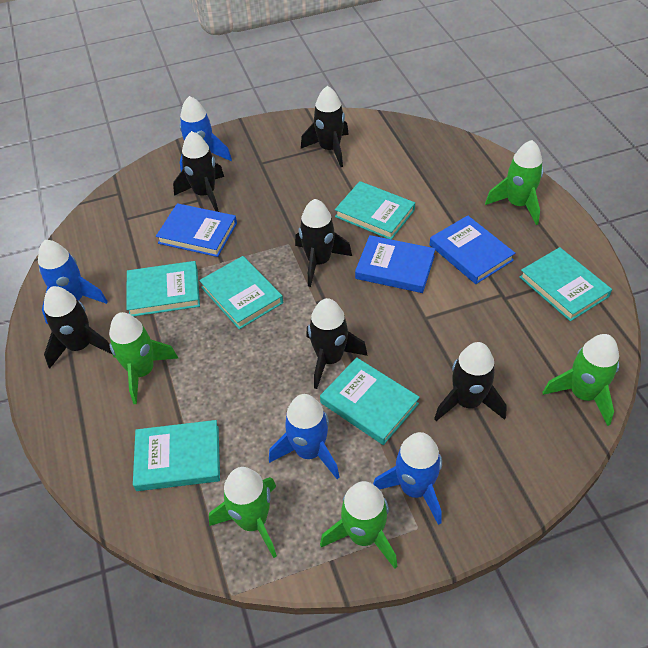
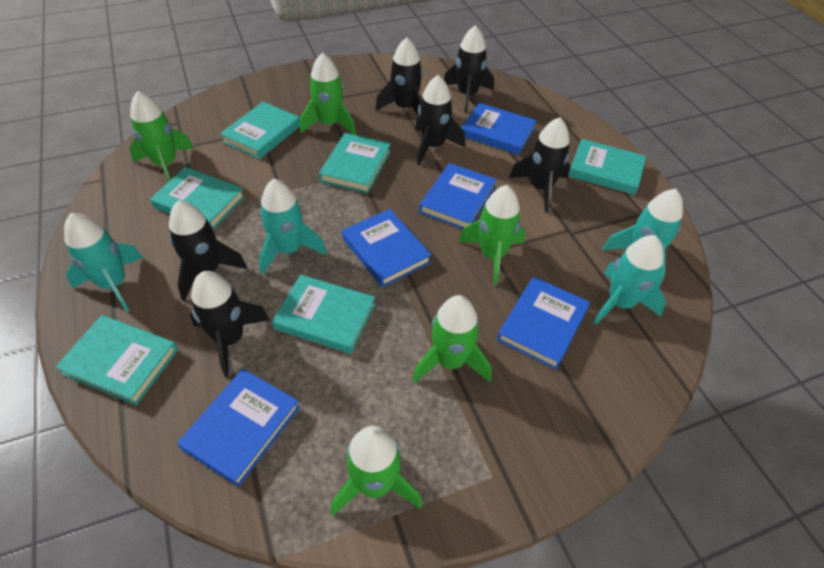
blue book: 3 -> 5
blue rocket: 4 -> 0
turquoise rocket: 0 -> 4

